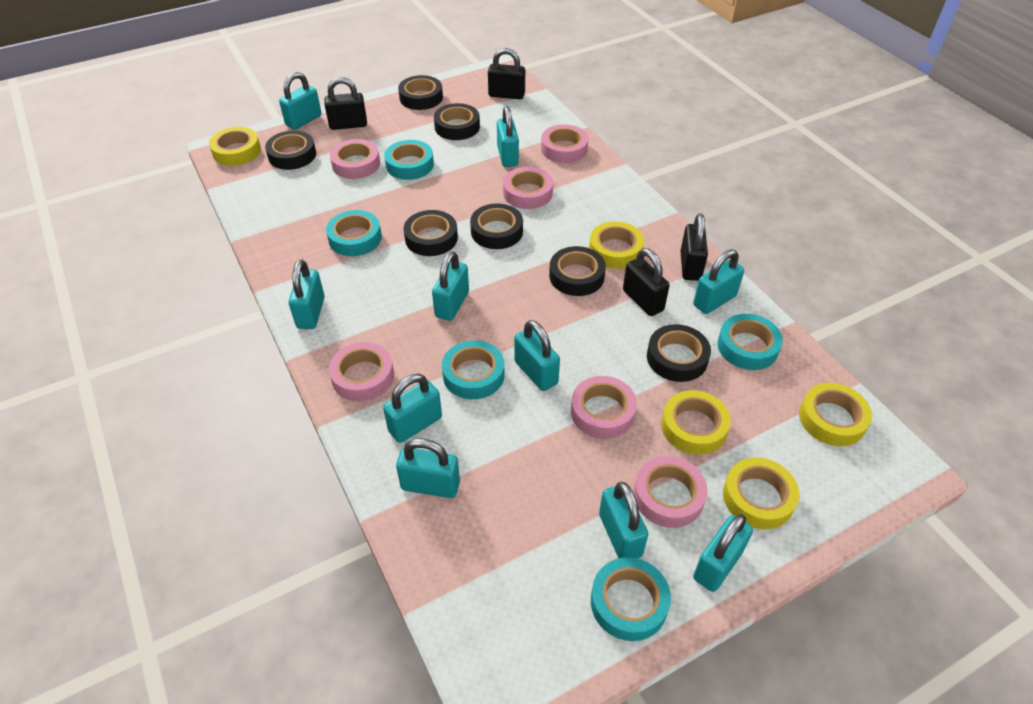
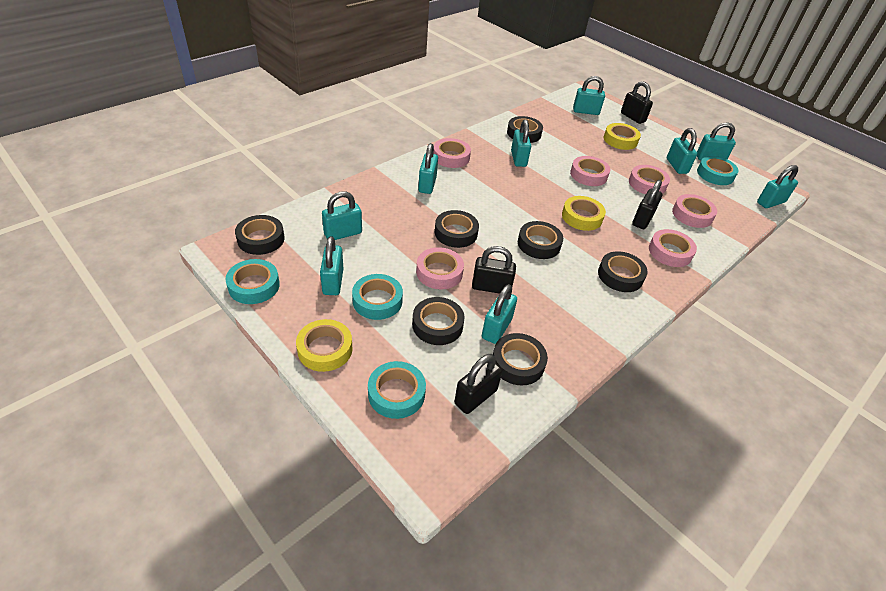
turquoise padlock: 10 -> 9
turquoise tape: 5 -> 4
yellow tape: 5 -> 3

